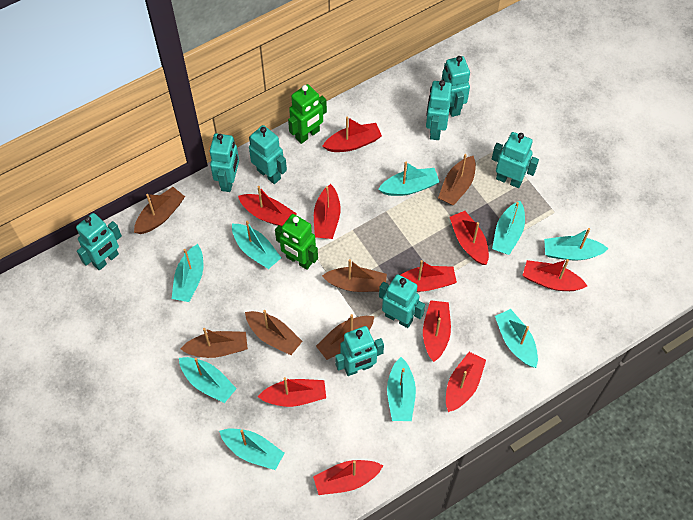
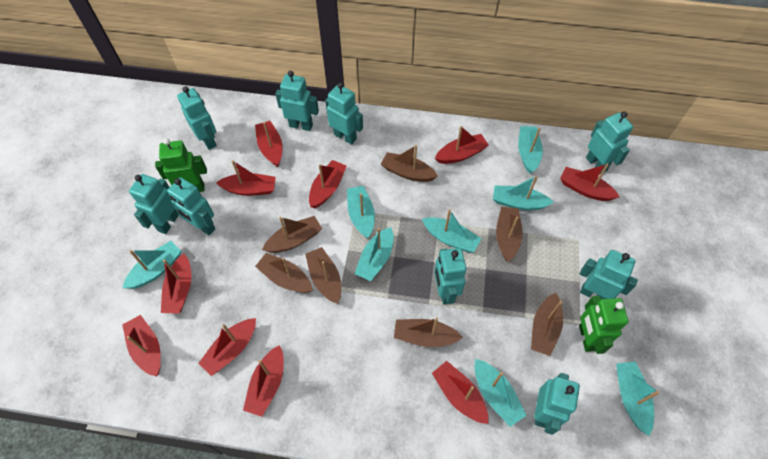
brown boat: 6 -> 7
turquoise boat: 9 -> 8
turquoise robot: 8 -> 9

